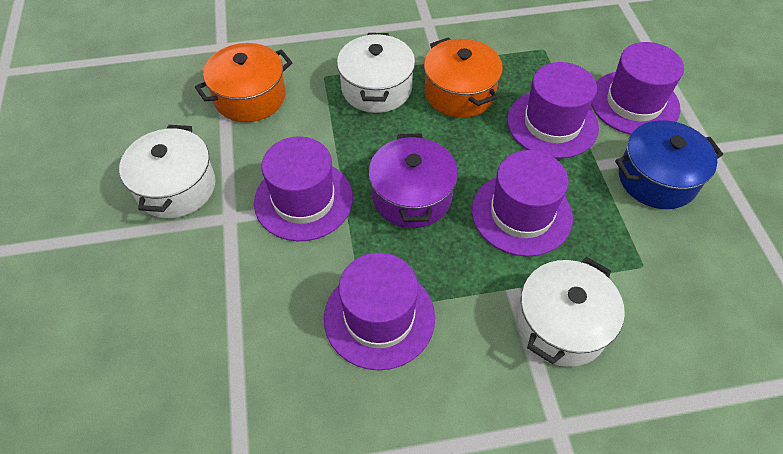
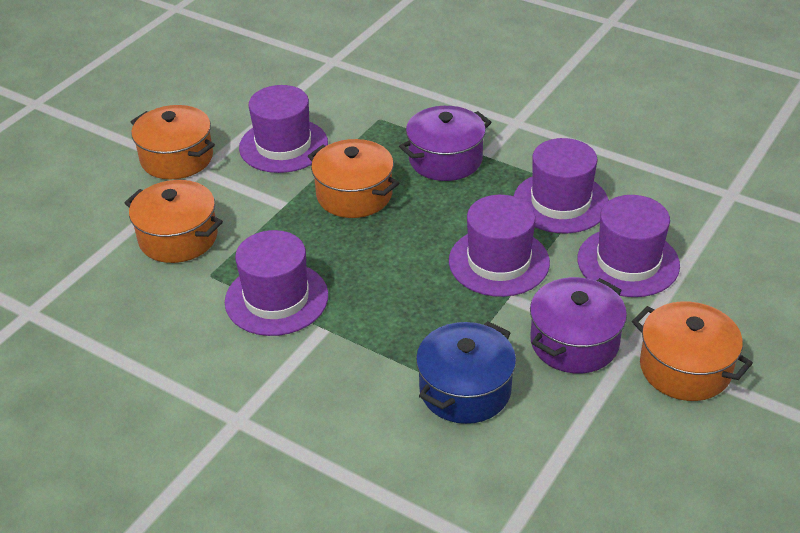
orange pot: 2 -> 4
purple pot: 1 -> 2
white pot: 3 -> 0

